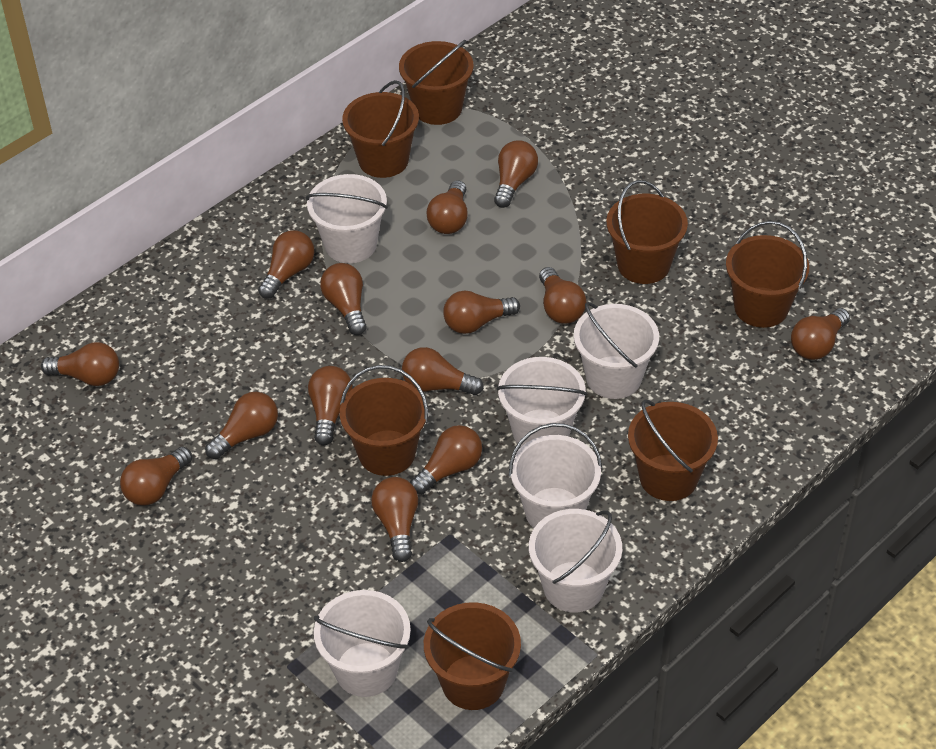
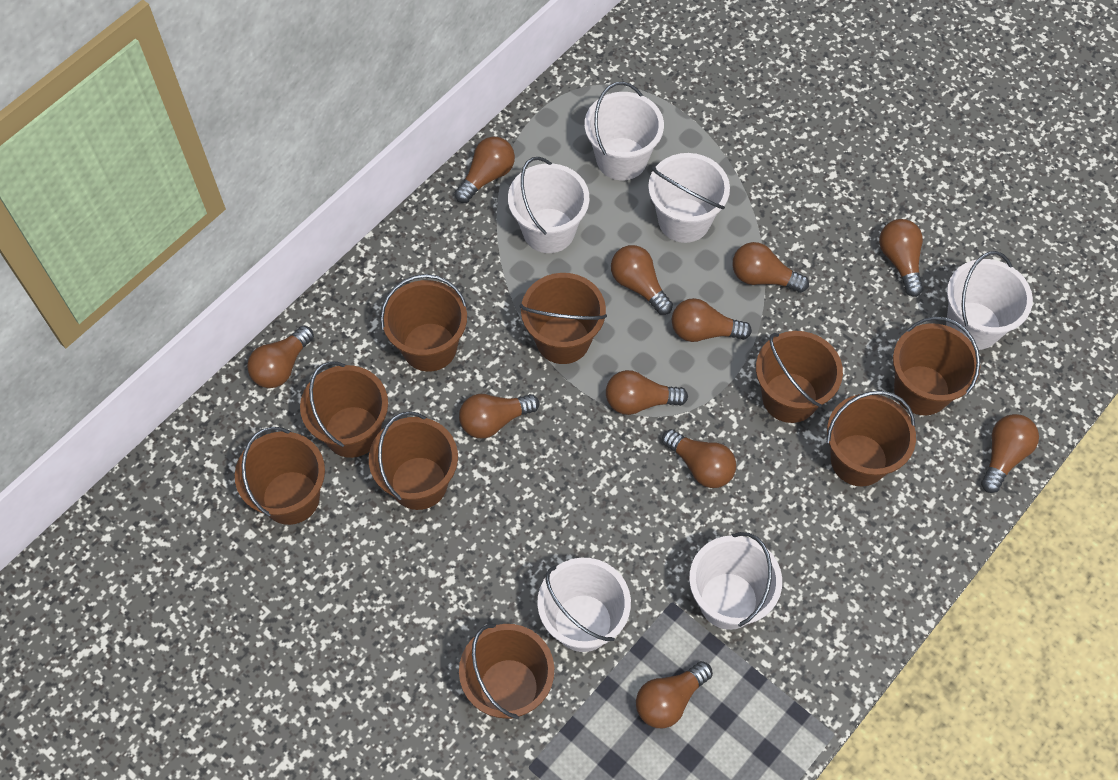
brown bucket: 7 -> 9
brown light bulb: 14 -> 11

